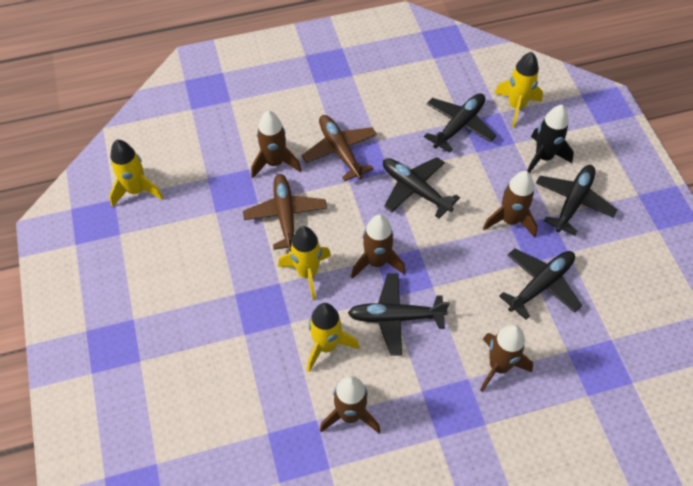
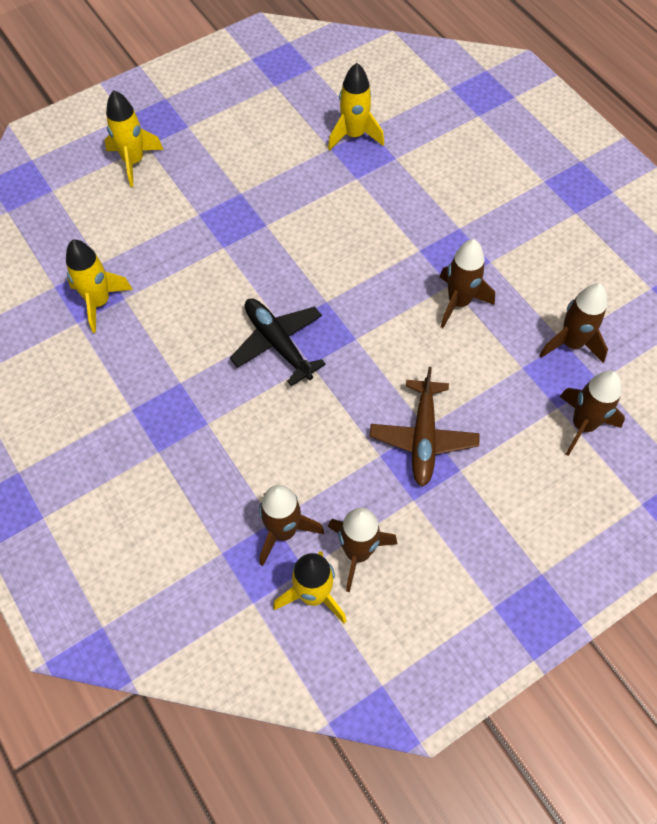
black plane: 5 -> 1
black rocket: 1 -> 0
brown plane: 2 -> 1

